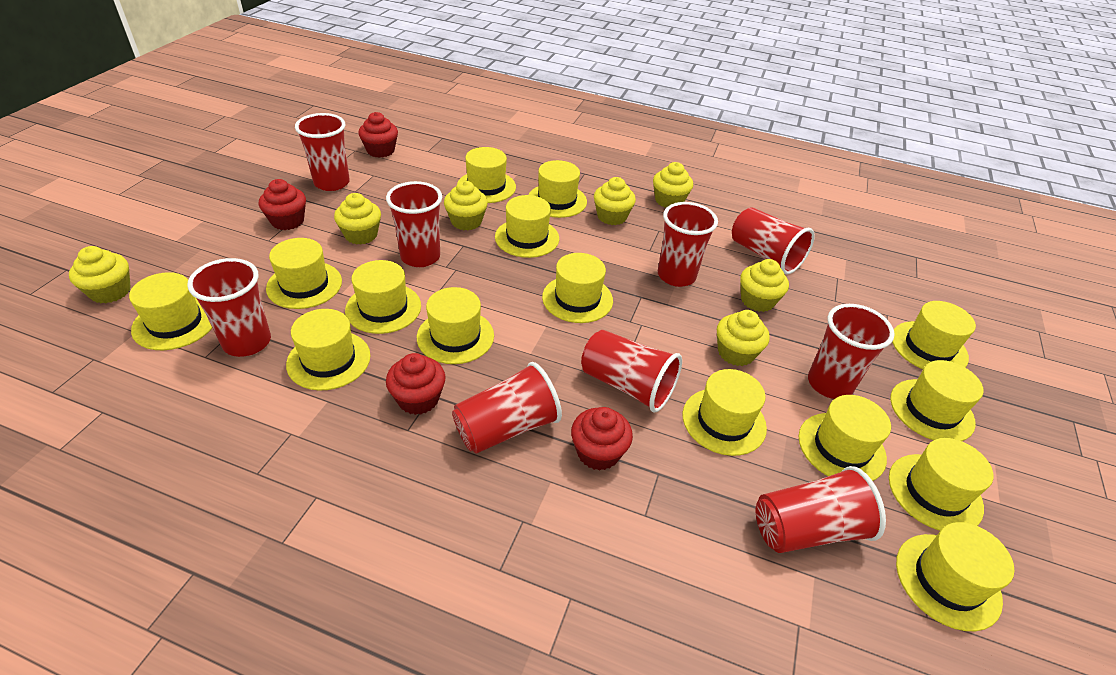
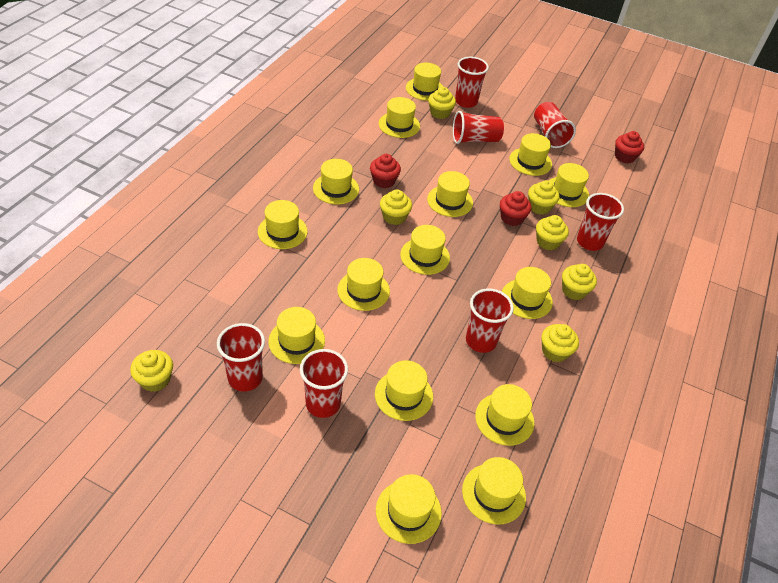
red cup: 9 -> 7
red cupcake: 4 -> 3

